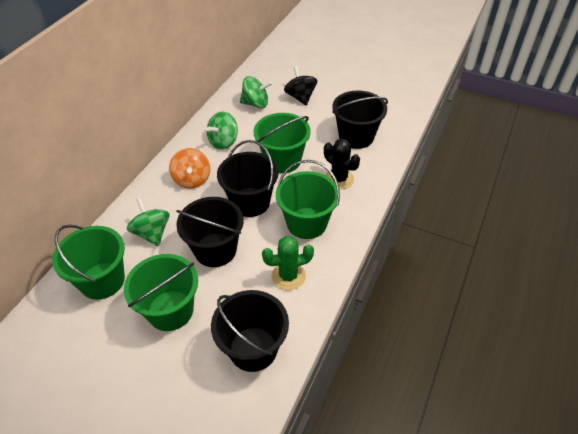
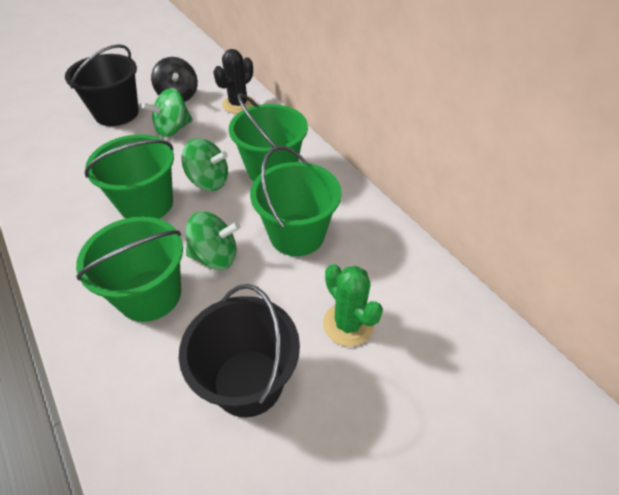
black bucket: 4 -> 2
orange spinning top: 1 -> 0

